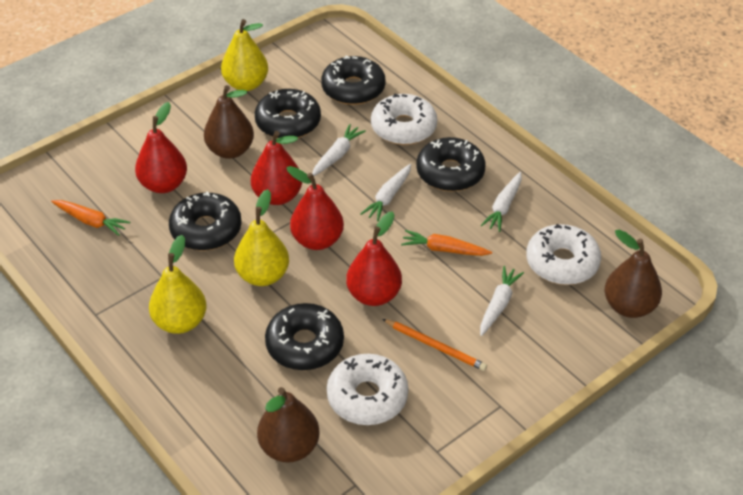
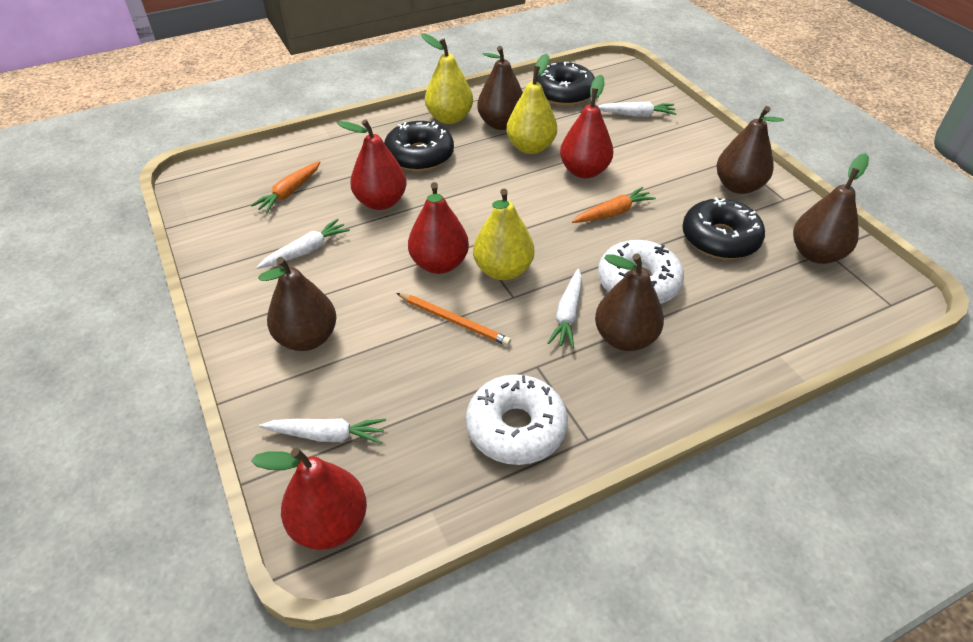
black donut: 5 -> 3
brown pear: 3 -> 5
white donut: 3 -> 2

